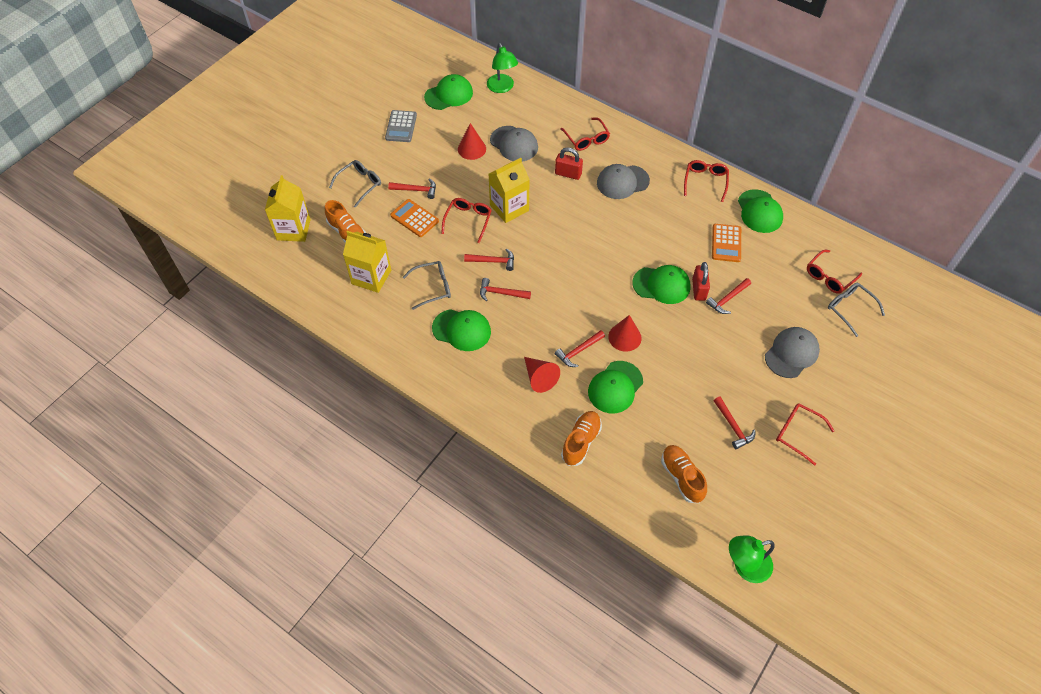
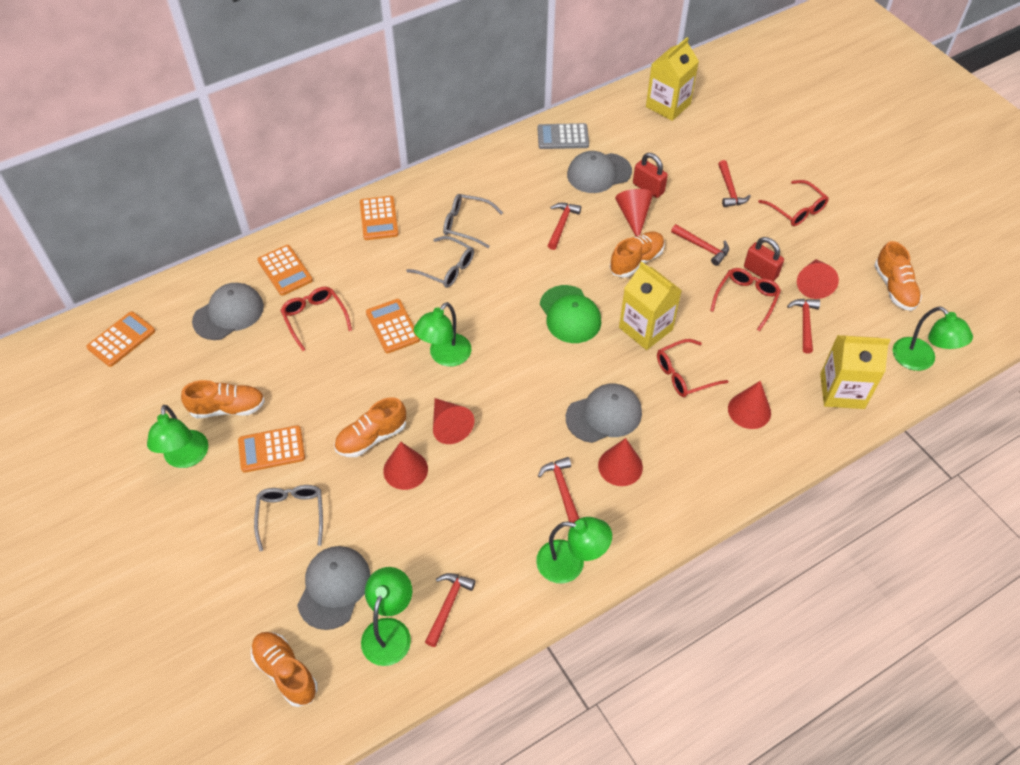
green cap: 5 -> 1
green lamp: 2 -> 5
grey cap: 3 -> 4
orange calculator: 2 -> 5
orange shoe: 3 -> 5
red cone: 3 -> 6
red glasses: 5 -> 4

